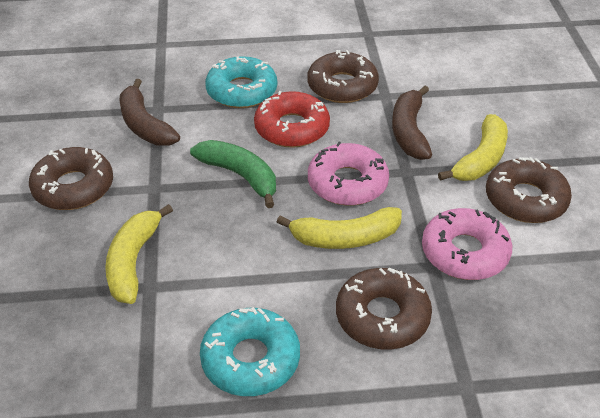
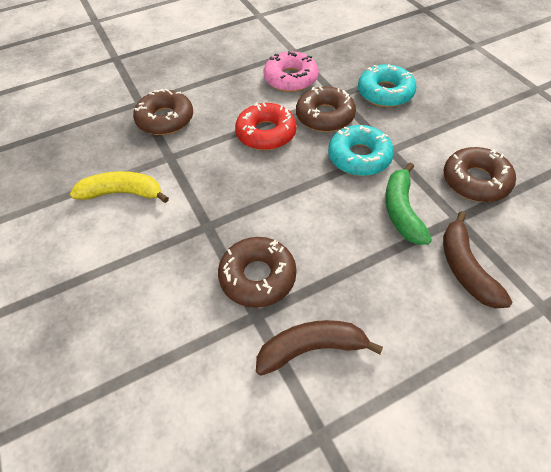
pink donut: 2 -> 1
yellow banana: 3 -> 1

